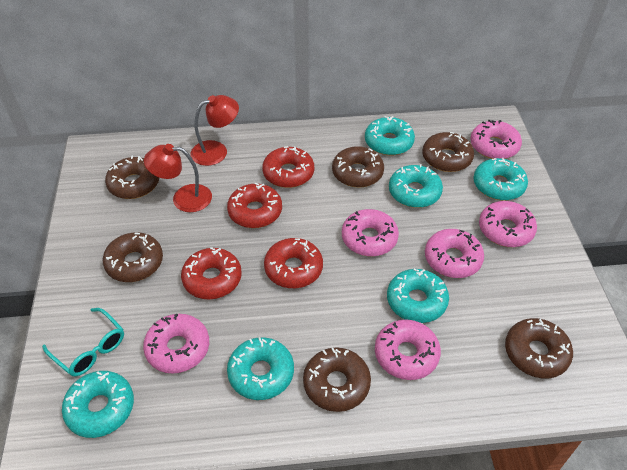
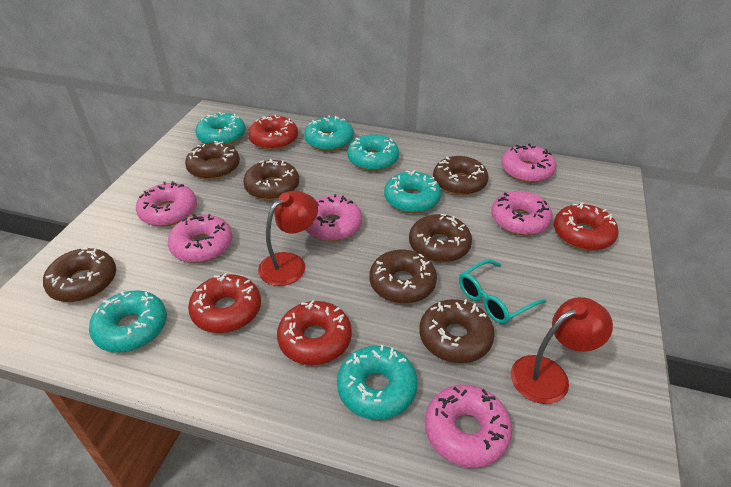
brown donut: 6 -> 7

